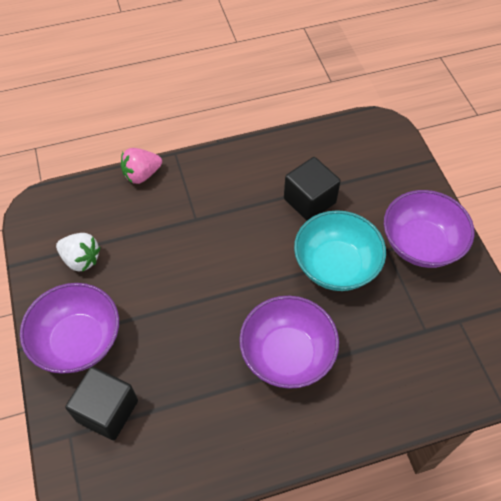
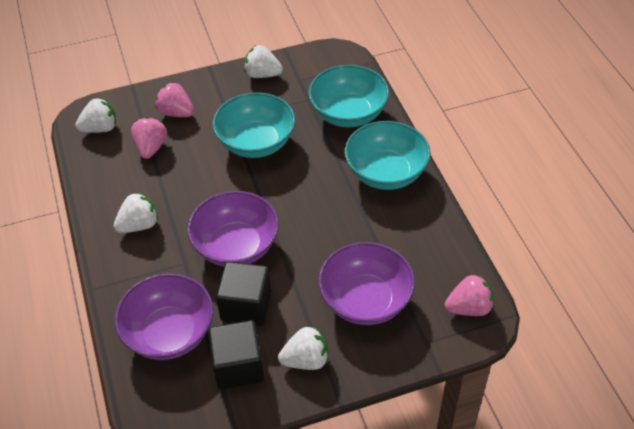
pink strawberry: 1 -> 3
turquoise bowl: 1 -> 3
white strawberry: 1 -> 4

